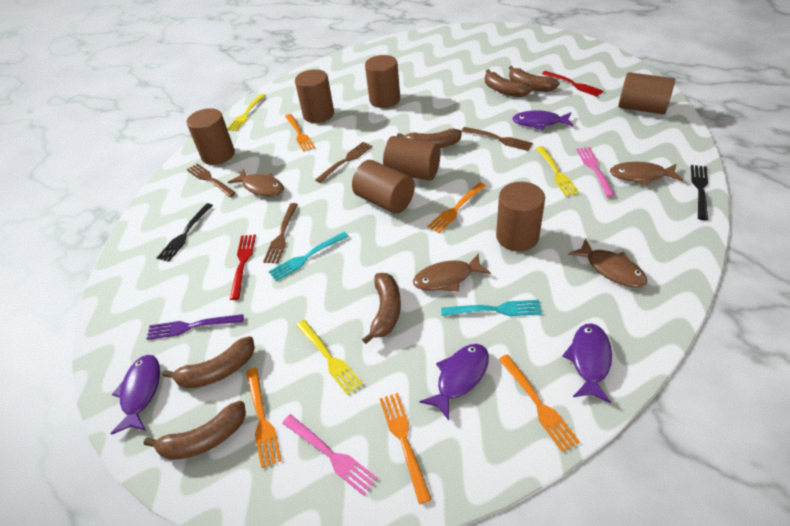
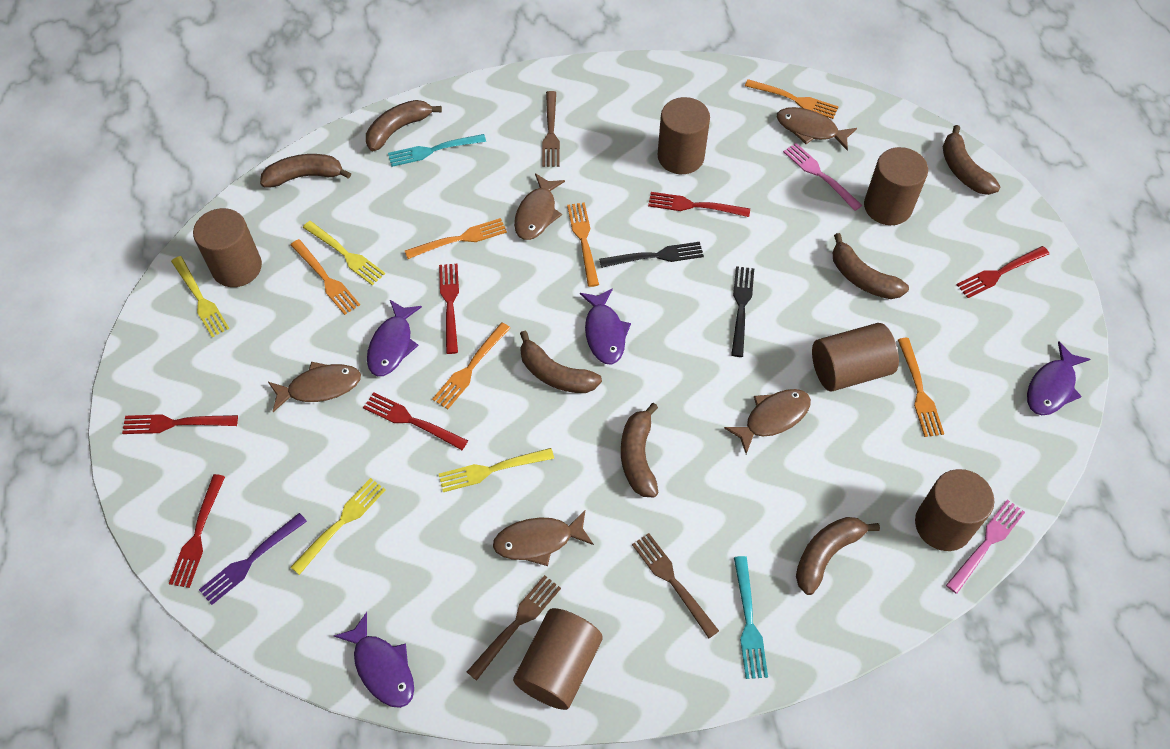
brown banana: 6 -> 7
brown cylinder: 7 -> 6
brown fish: 4 -> 5
brown fork: 4 -> 3
orange fork: 5 -> 6
red fork: 2 -> 6
yellow fork: 3 -> 4

